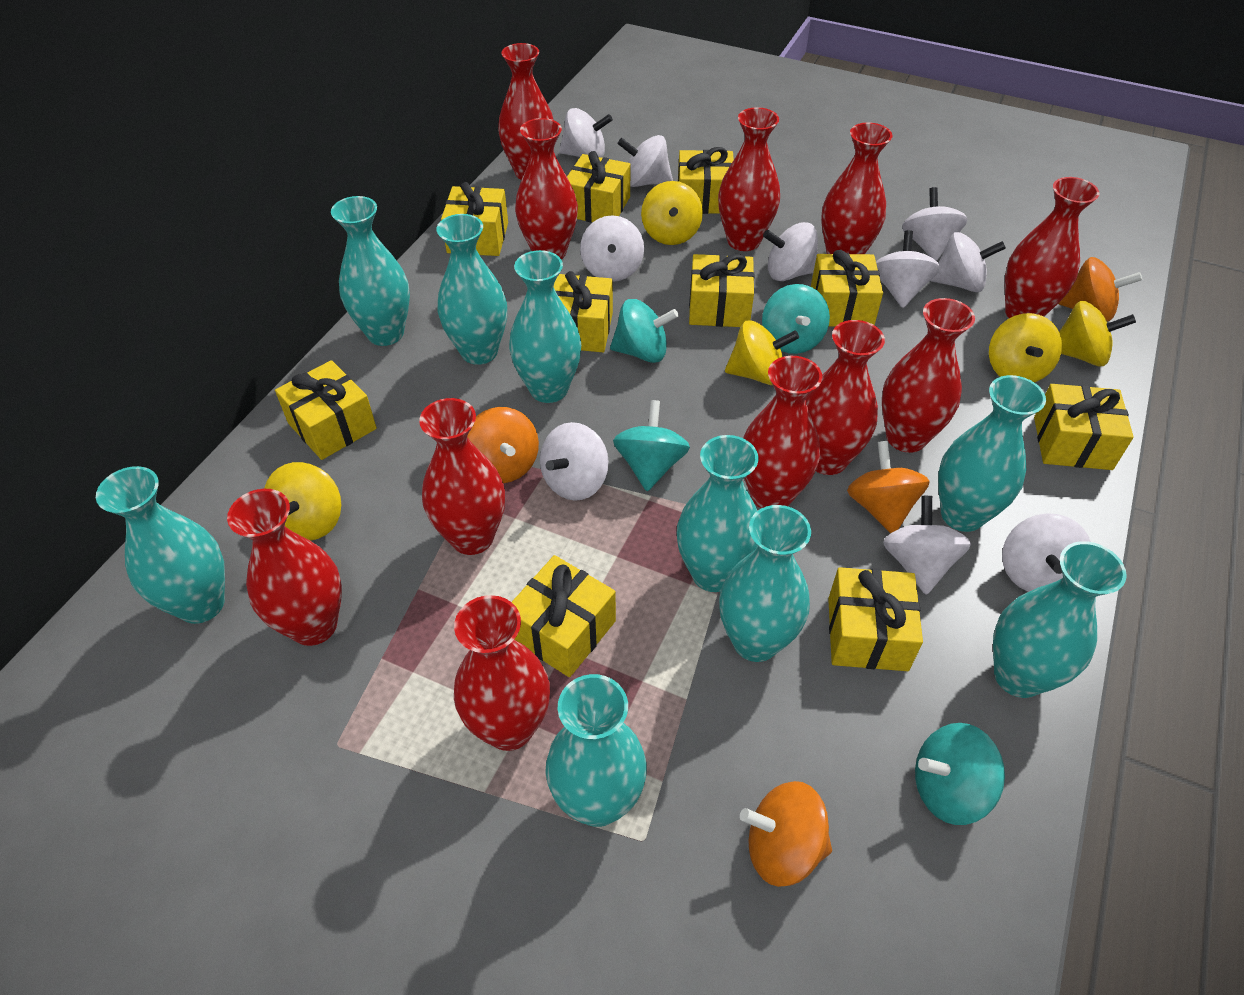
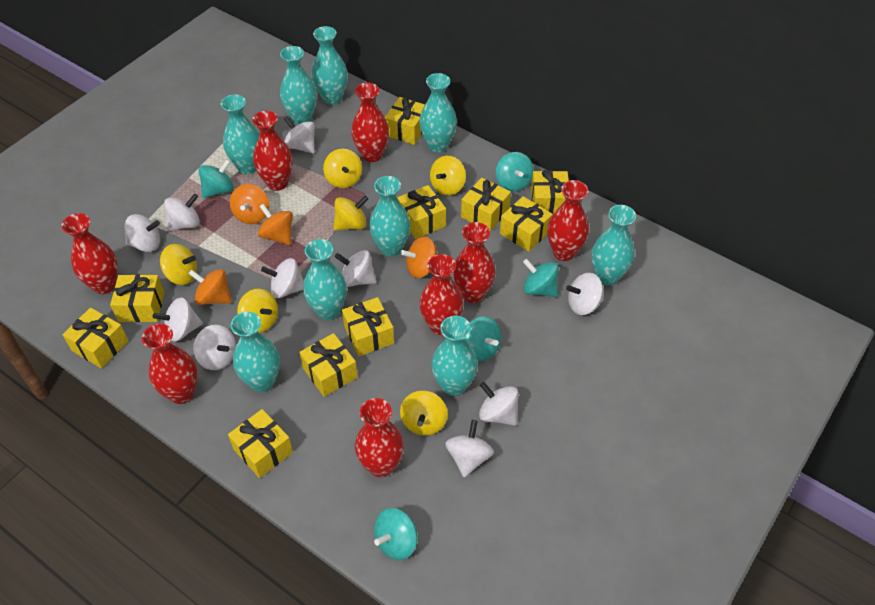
red vase: 11 -> 8
turquoise spinning top: 4 -> 5
yellow spinning top: 5 -> 6

